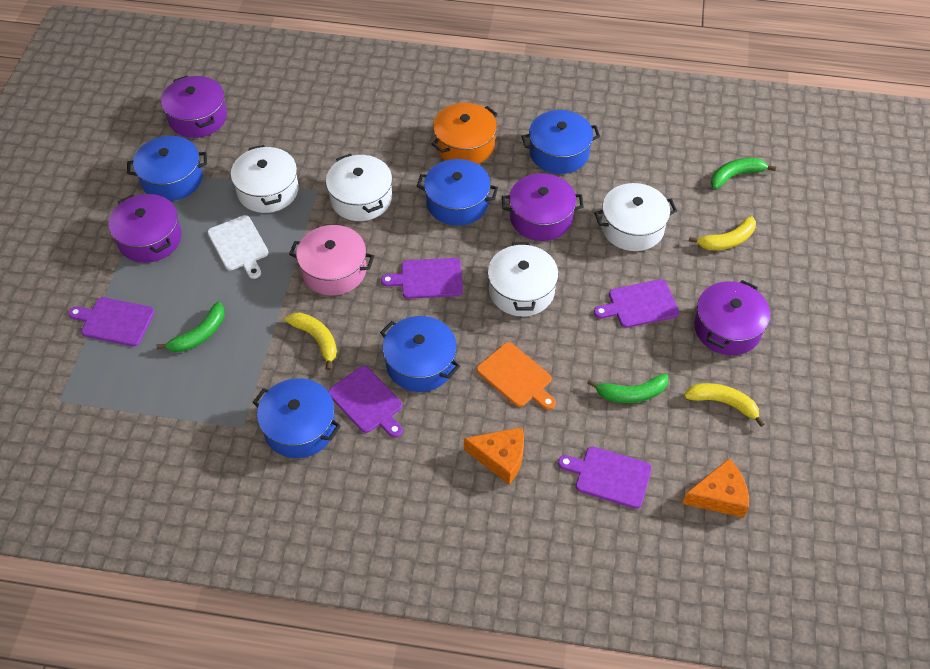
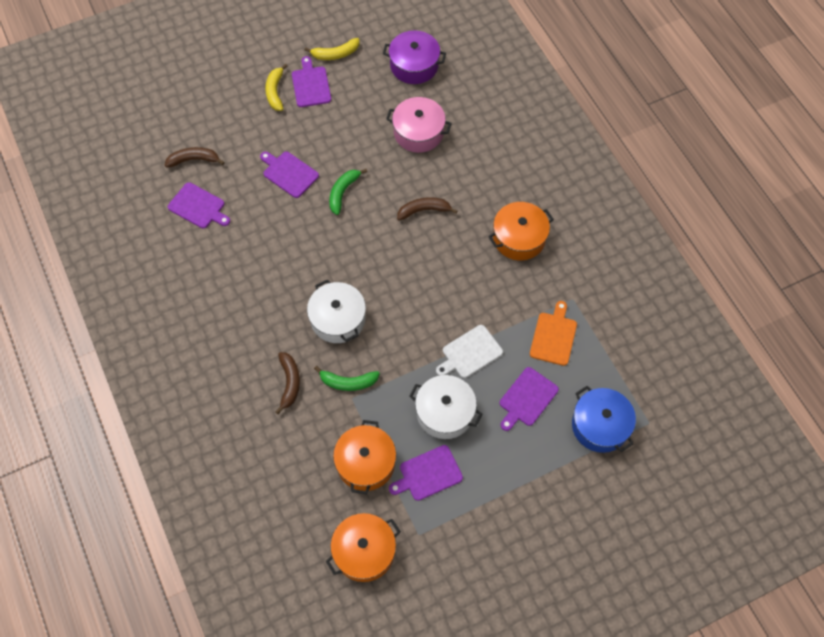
blue pot: 5 -> 1
brown banana: 0 -> 3
green banana: 3 -> 2
orange cheese: 2 -> 0
orange pot: 1 -> 3
purple pot: 4 -> 1
white pot: 4 -> 2
yellow banana: 3 -> 2

